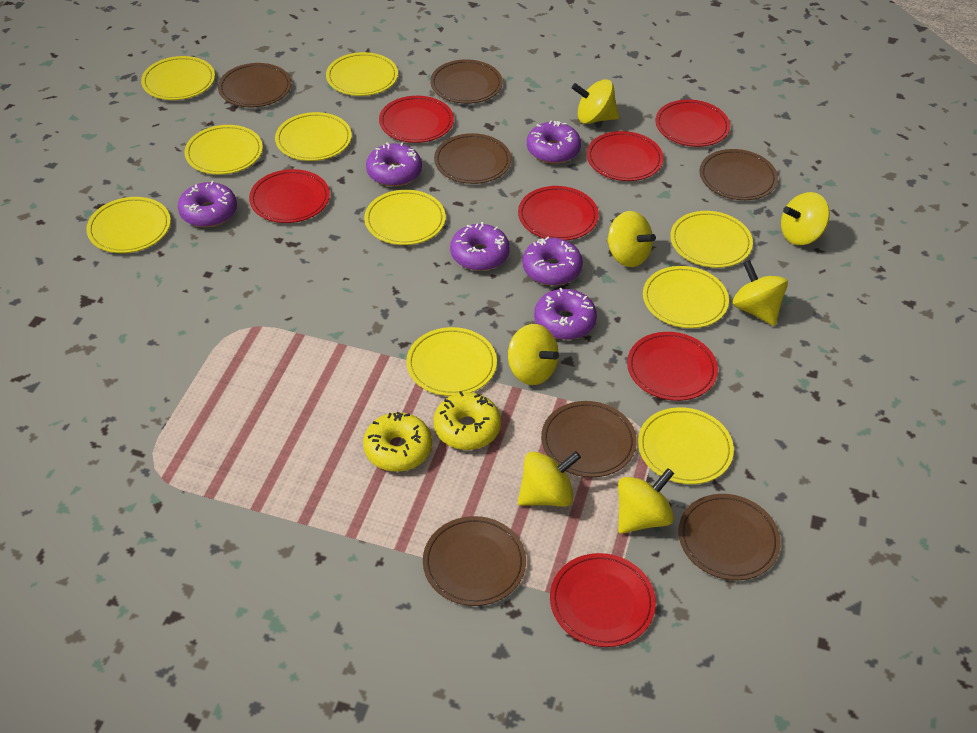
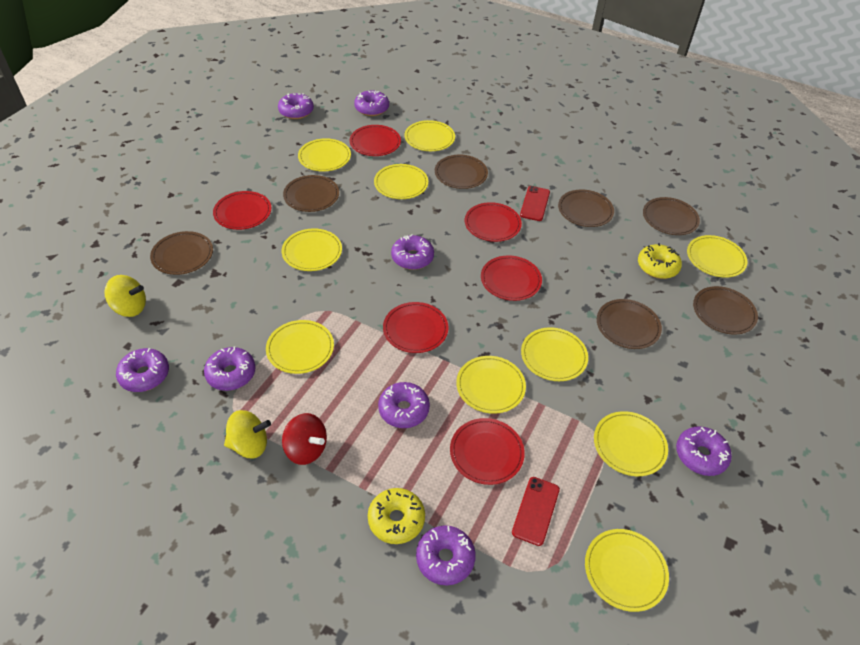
purple donut: 6 -> 8
red phone: 0 -> 2
red plate: 7 -> 6
red spinning top: 0 -> 1
yellow spinning top: 7 -> 2

